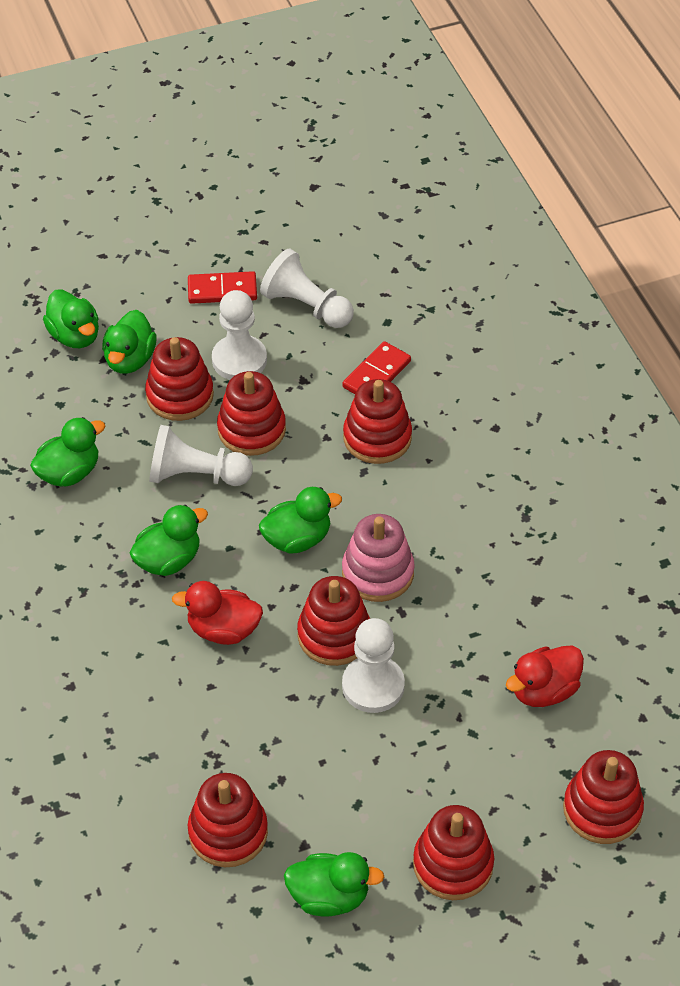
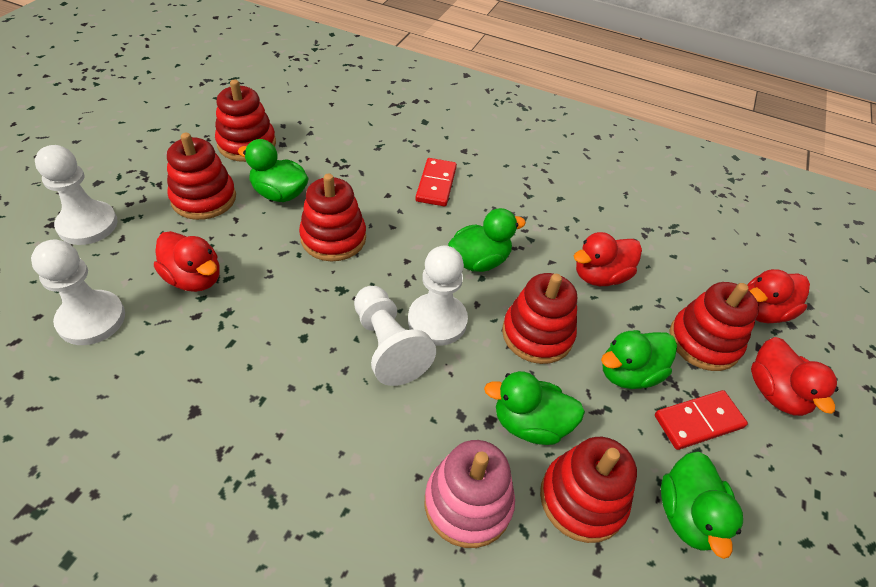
green duck: 6 -> 5
red duck: 2 -> 4
red stacking toy: 7 -> 6

